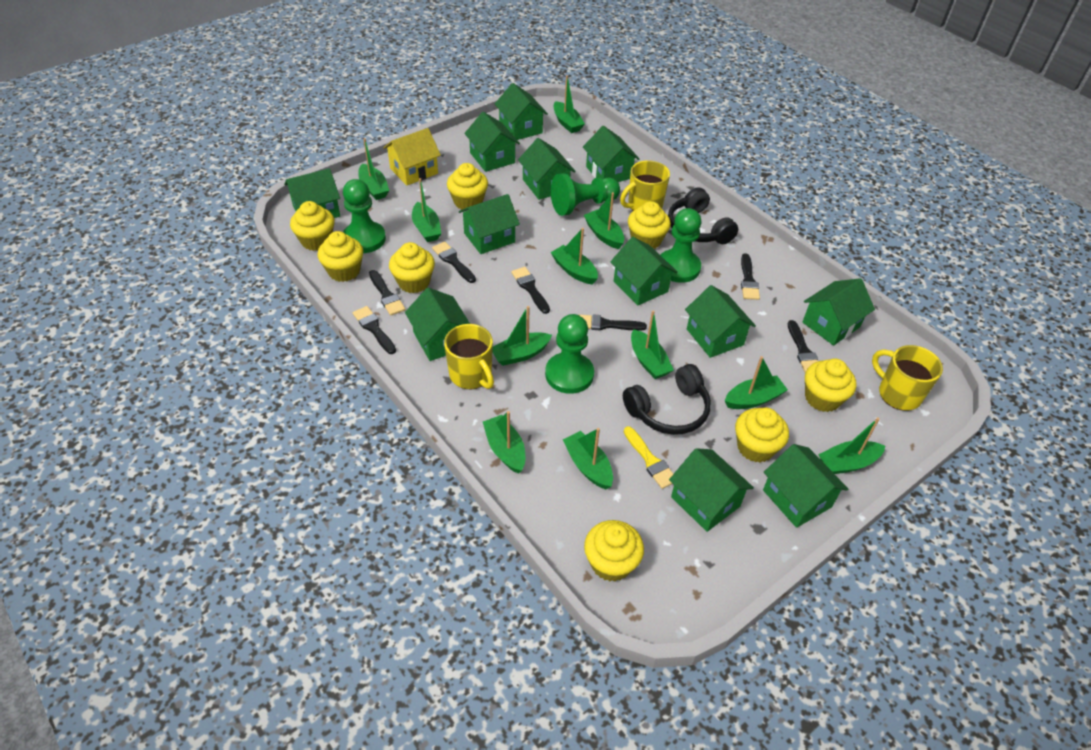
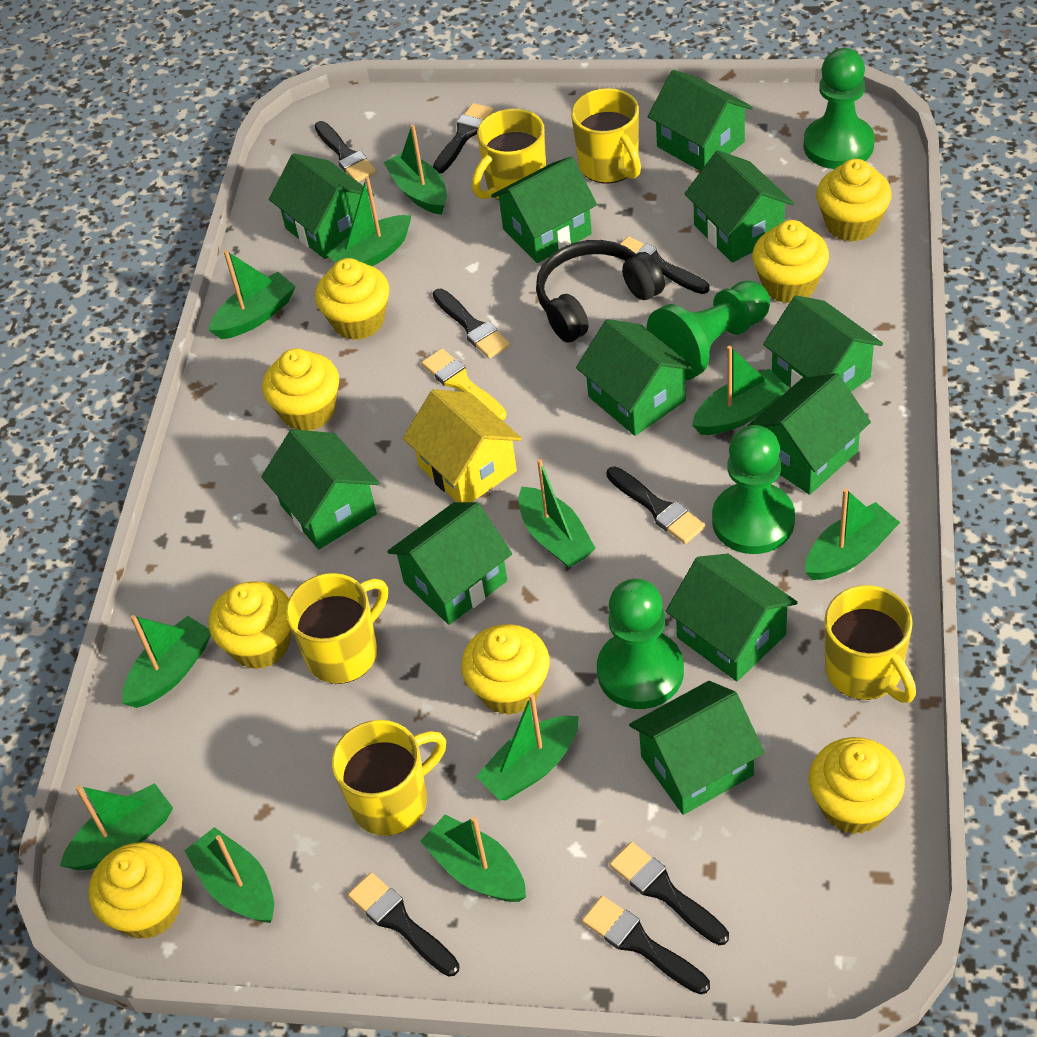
black brush: 7 -> 8
black headphones: 2 -> 1
green house: 12 -> 11
yellow mug: 3 -> 5

